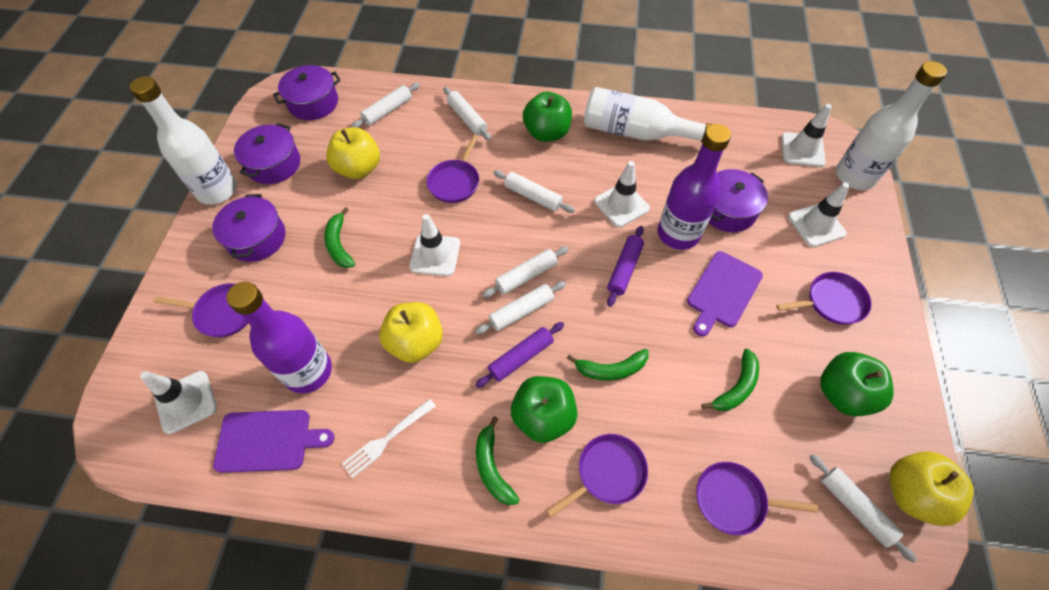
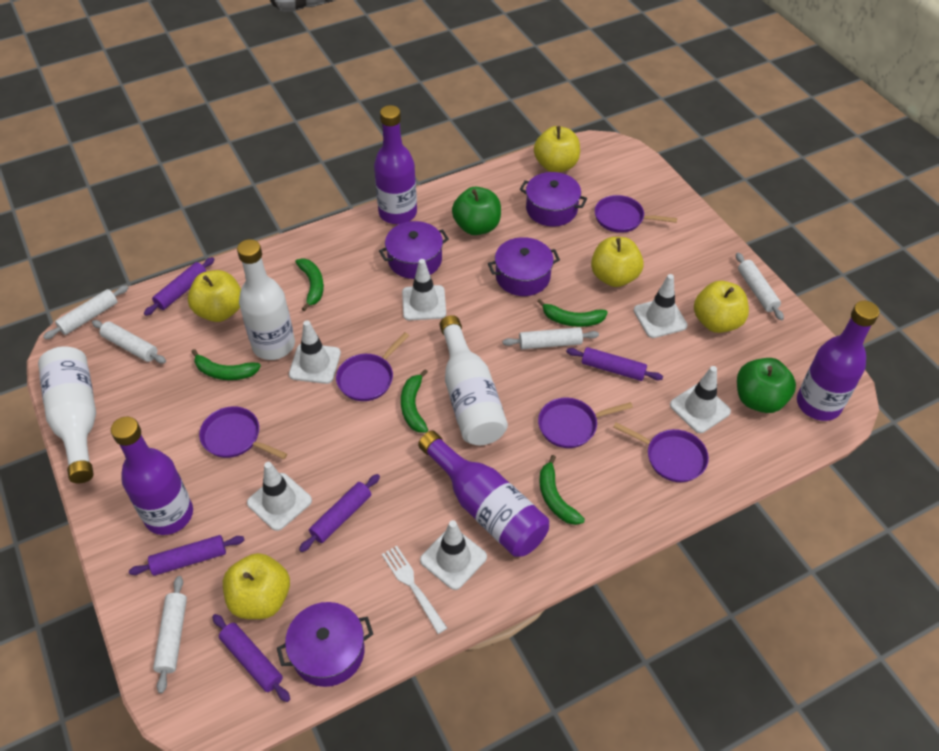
green apple: 3 -> 2
green banana: 4 -> 5
purple bottle: 2 -> 4
purple cutting board: 2 -> 0
purple rolling pin: 2 -> 5
white rolling pin: 6 -> 5
white traffic cone: 5 -> 6
yellow apple: 3 -> 5

